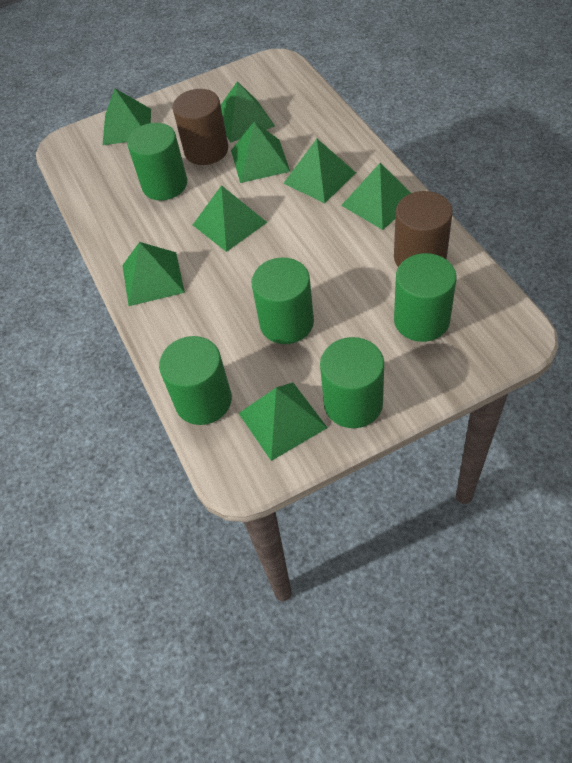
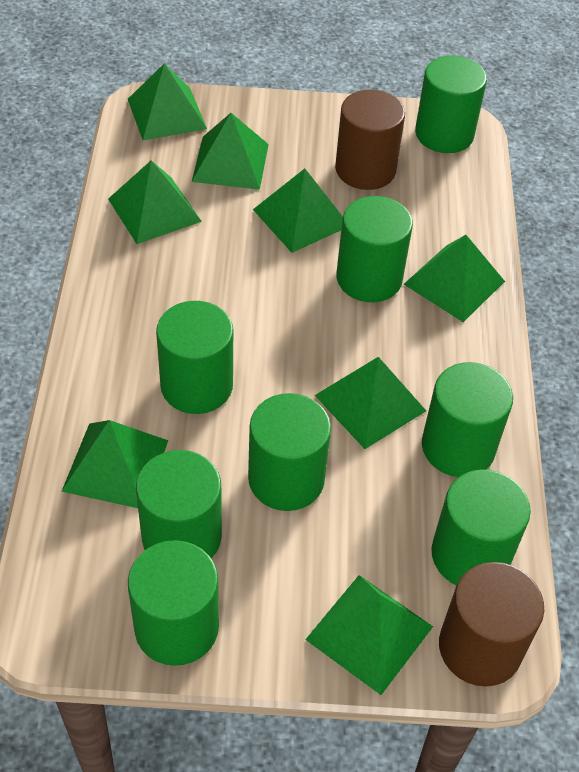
green cylinder: 5 -> 8

